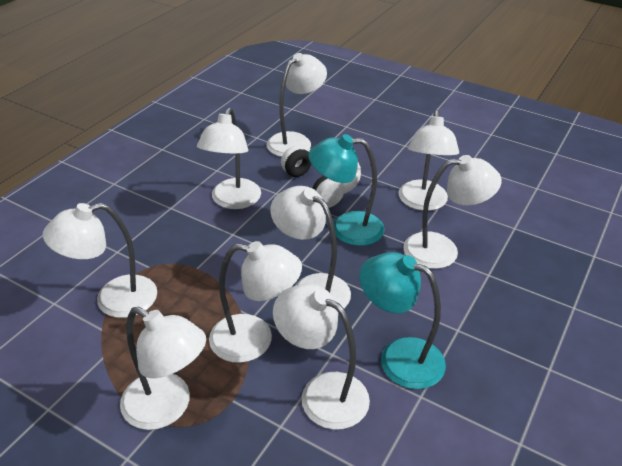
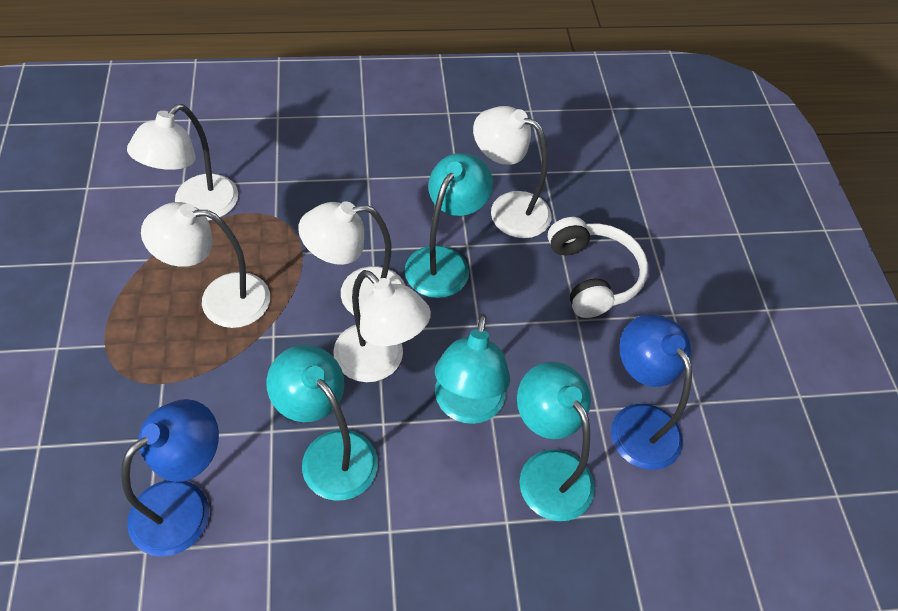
blue lamp: 0 -> 2
turquoise lamp: 2 -> 4
white lamp: 9 -> 5

